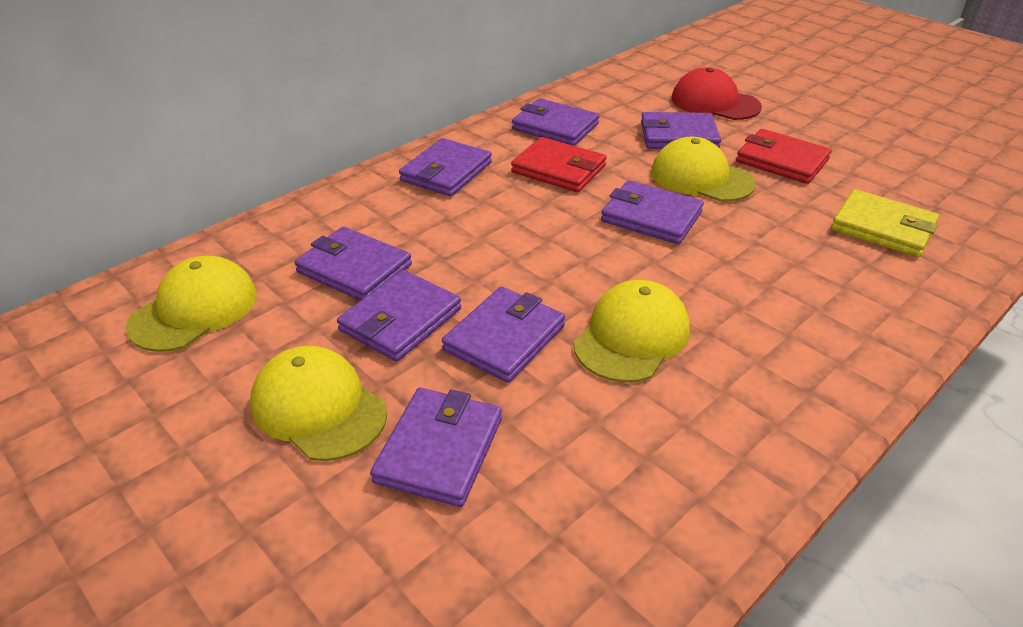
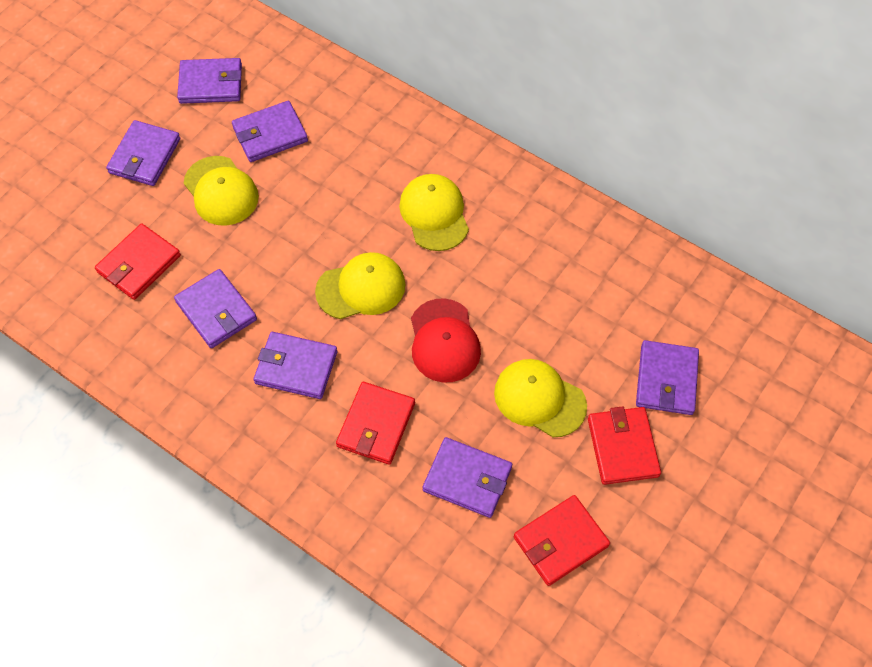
purple wallet: 8 -> 7
red wallet: 2 -> 4
yellow wallet: 1 -> 0

